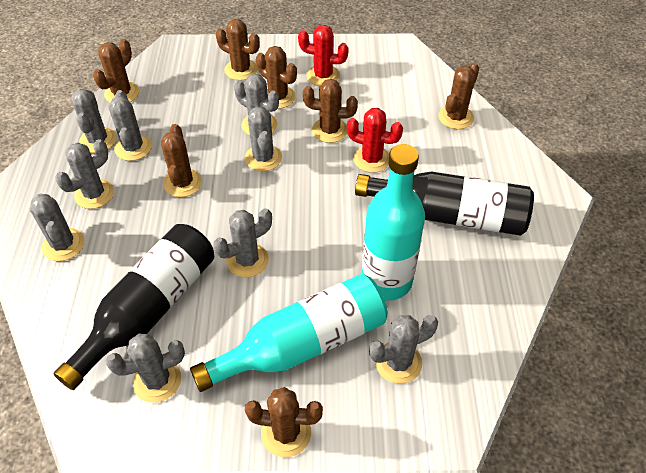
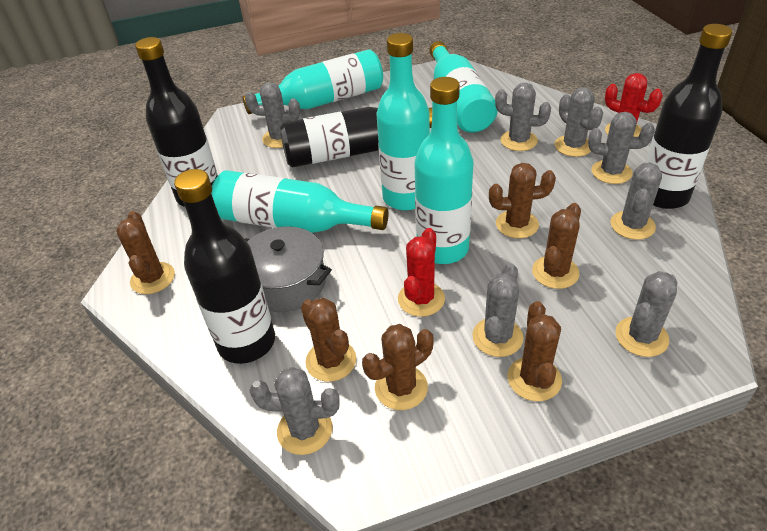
black bottle: 2 -> 4
brown cactus: 7 -> 6
grey cactus: 9 -> 8
grey pot: 0 -> 1
turquoise bottle: 2 -> 5

